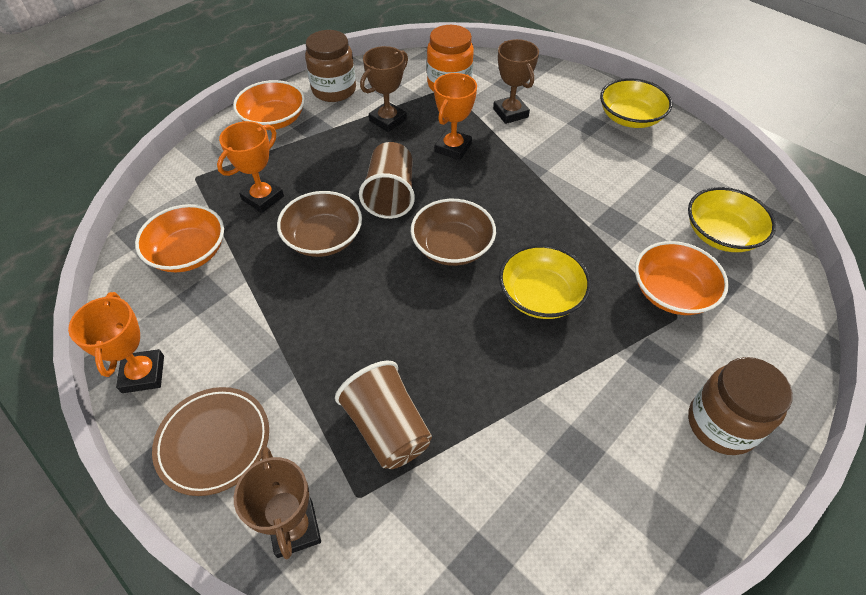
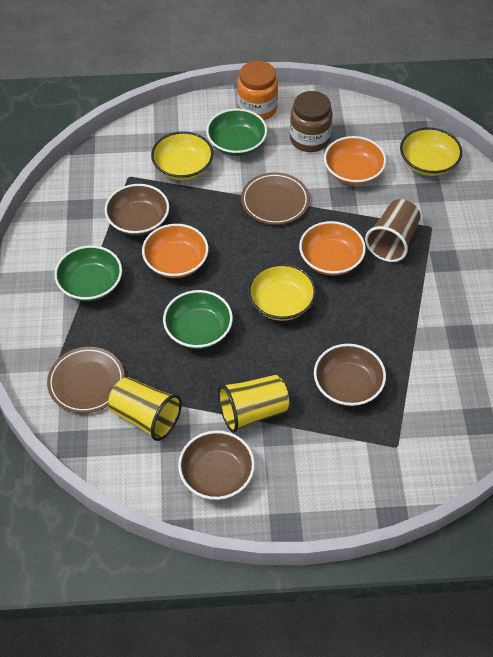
brown bowl: 2 -> 3
brown cup: 2 -> 1
brown jar: 2 -> 1
brown plate: 1 -> 2
brown trophy: 3 -> 0
green bowl: 0 -> 3
orange trophy: 3 -> 0
yellow cup: 0 -> 2

